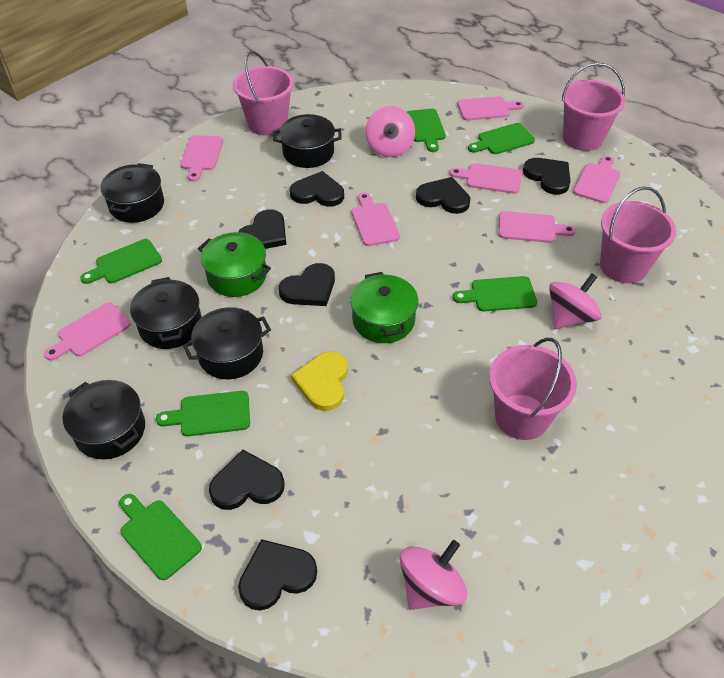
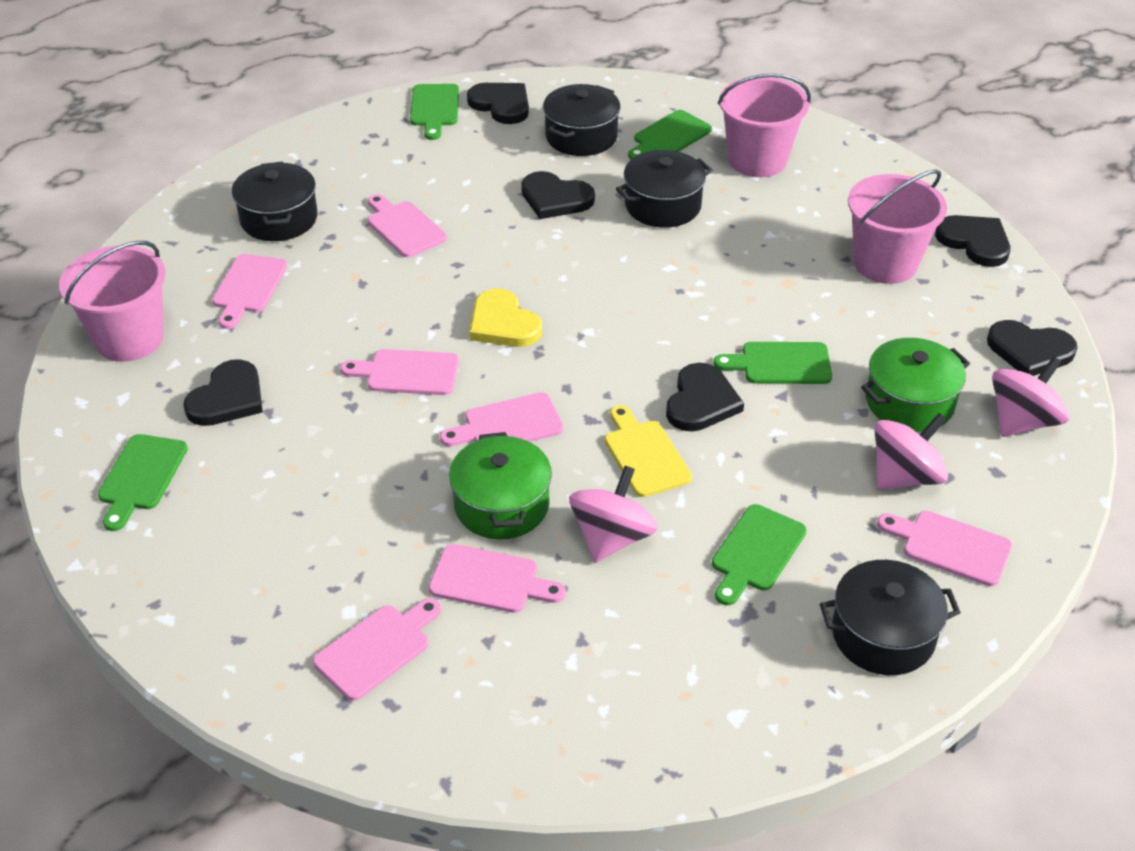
black heart: 7 -> 6
black pot: 5 -> 4
green cutting board: 6 -> 5
pink bucket: 4 -> 3
yellow cutting board: 0 -> 1

